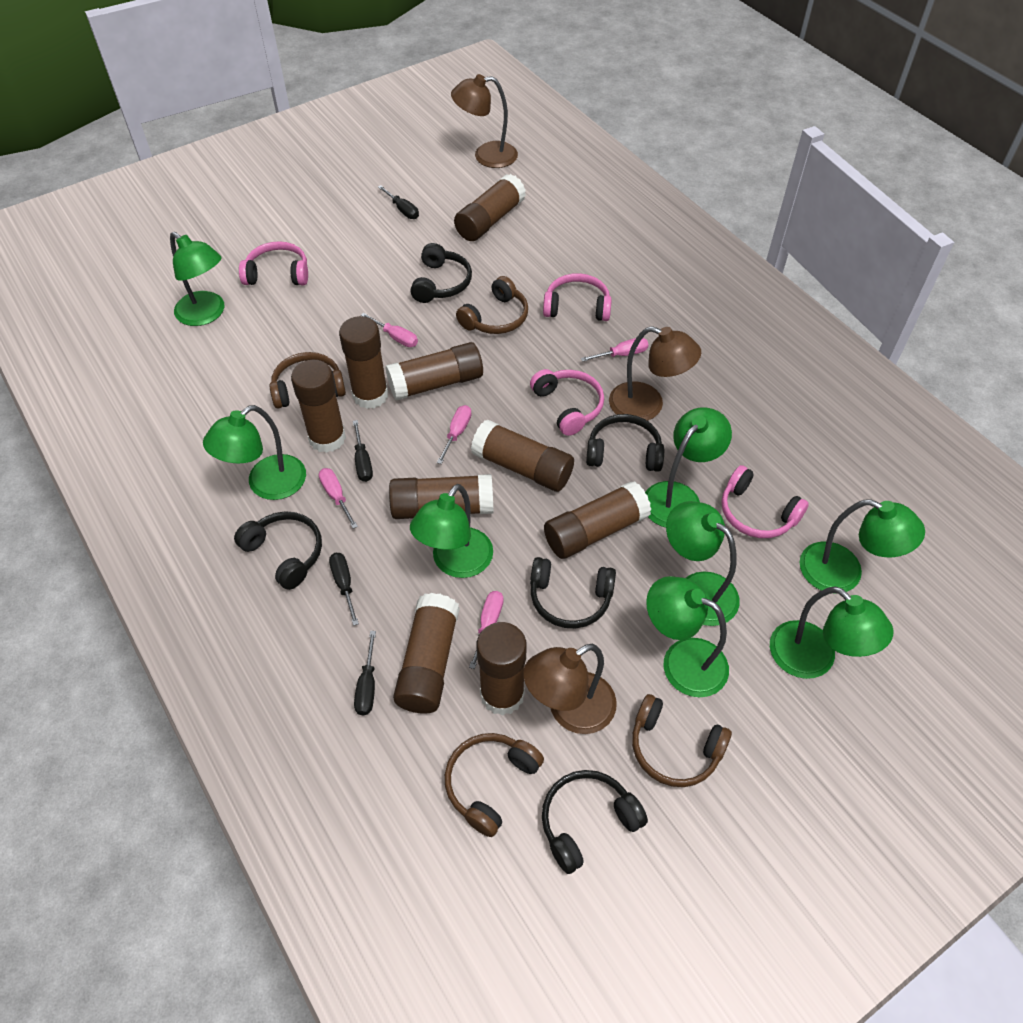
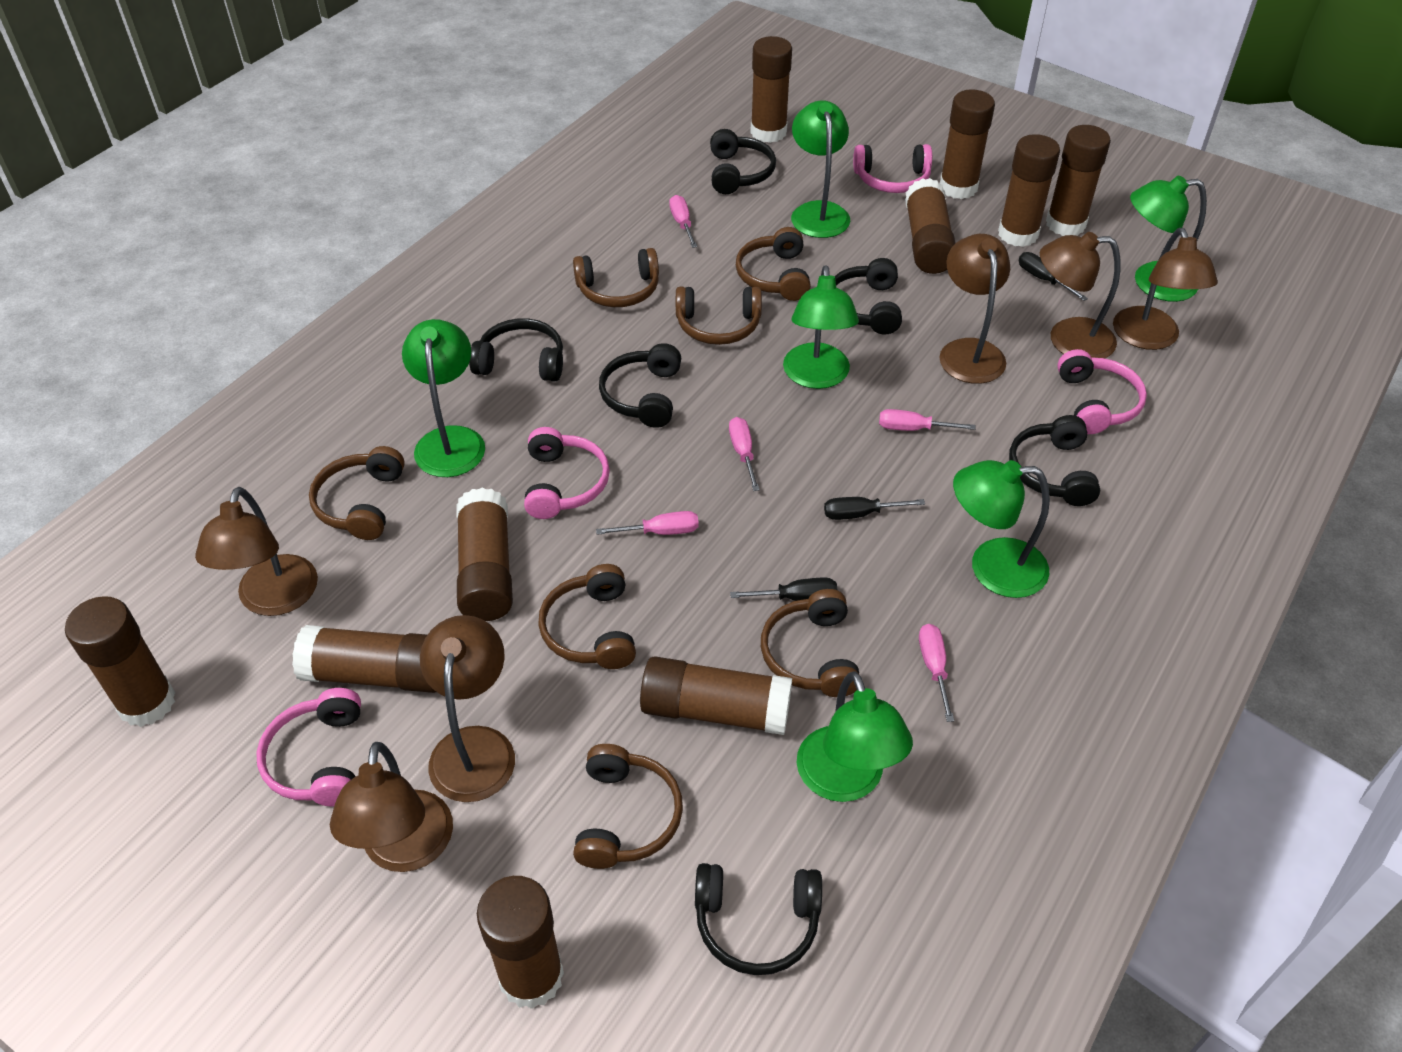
black headphones: 5 -> 6
black screwdriver: 4 -> 3
brown glue stick: 9 -> 10
brown headphones: 4 -> 7
brown lamp: 3 -> 6
green lamp: 8 -> 6

